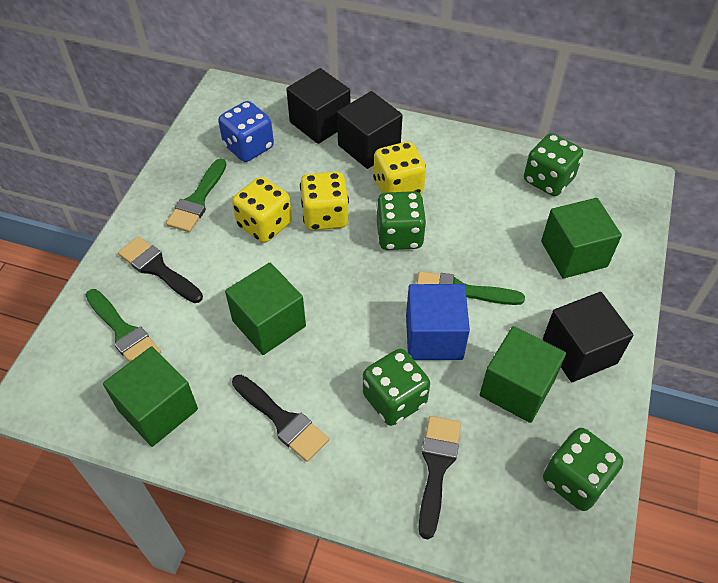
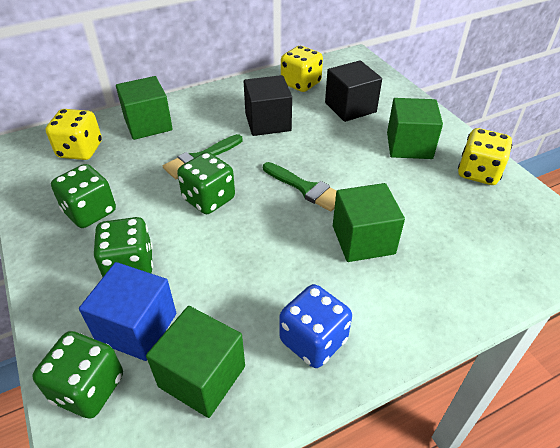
black brush: 3 -> 0
black cube: 3 -> 2
green brush: 3 -> 2

